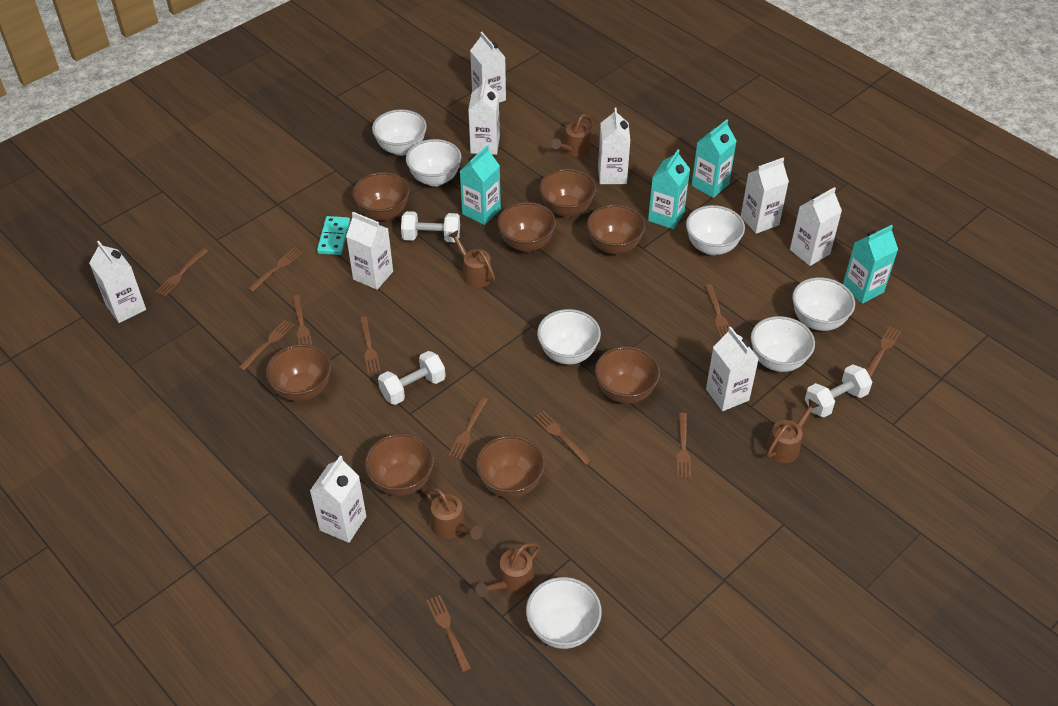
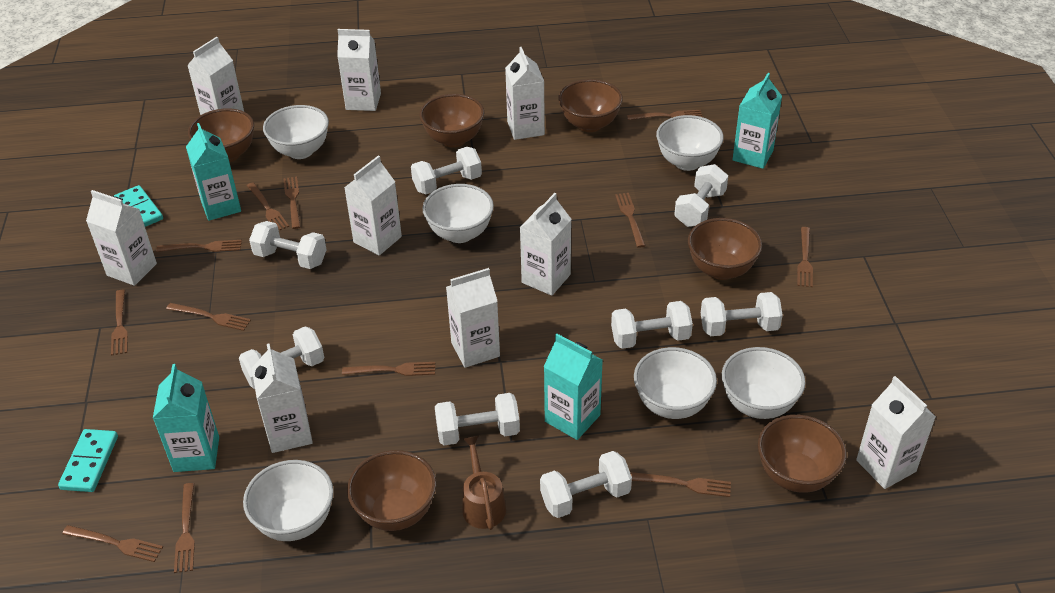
brown bowl: 8 -> 6
brown fork: 11 -> 12
brown watering can: 5 -> 1
turquoise domino: 1 -> 2
white bowl: 7 -> 6
white dumbbell: 3 -> 8

